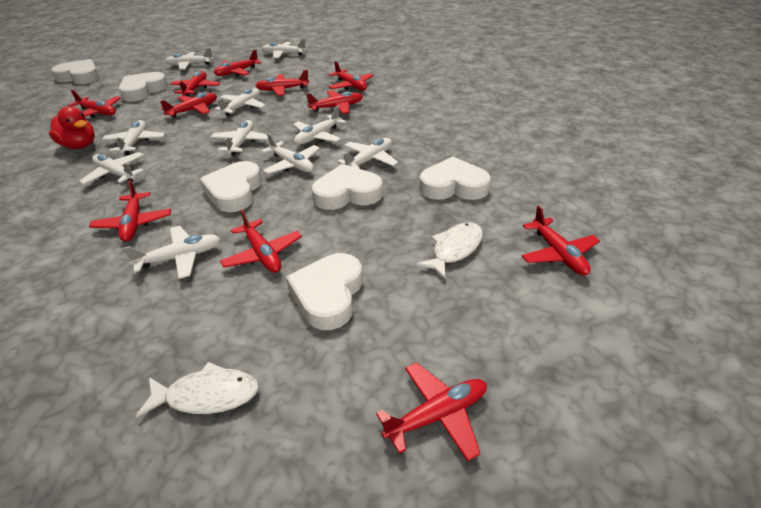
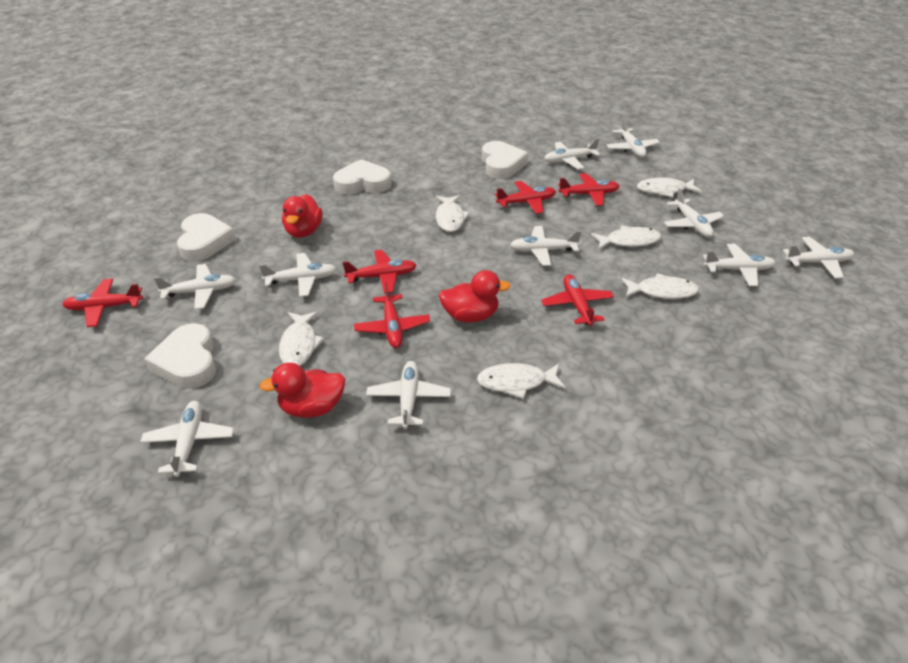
red duck: 1 -> 3
red plane: 11 -> 6
white fish: 2 -> 6
white heart: 6 -> 4

